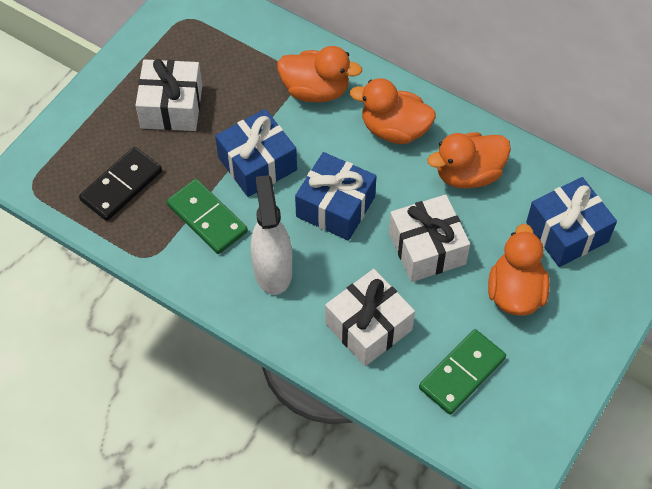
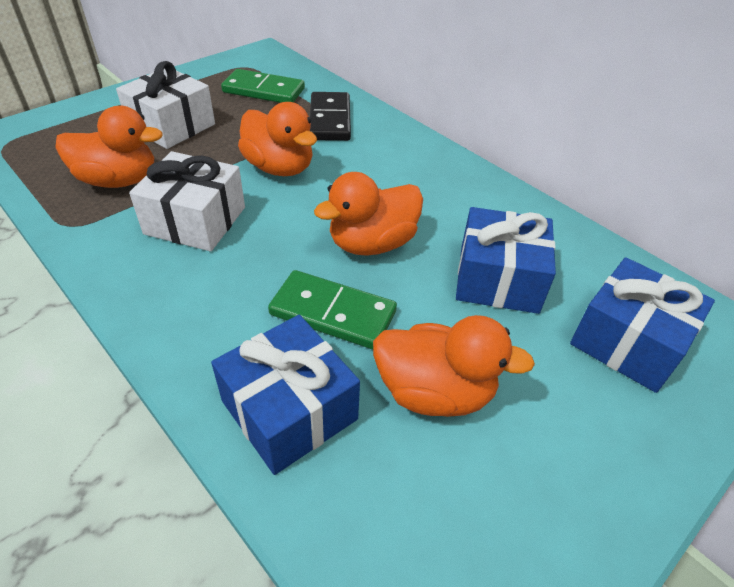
white gift: 3 -> 2
white spray bottle: 1 -> 0

